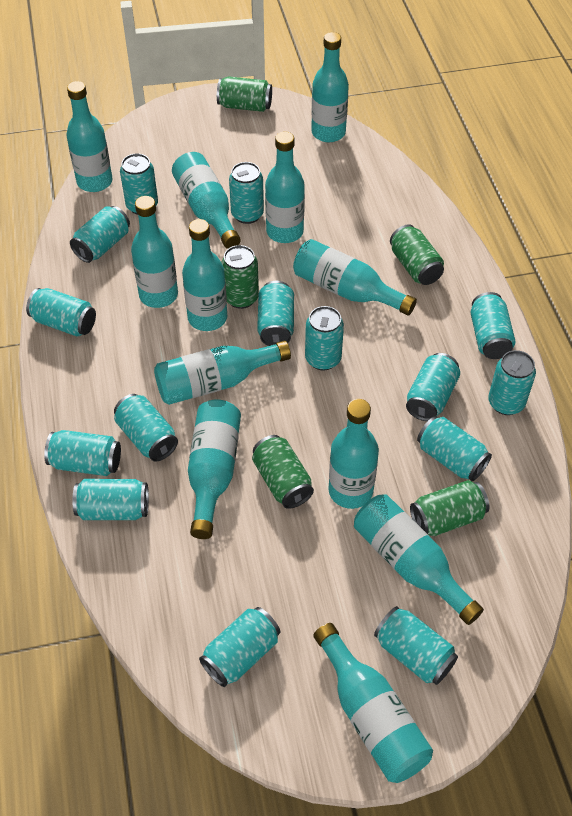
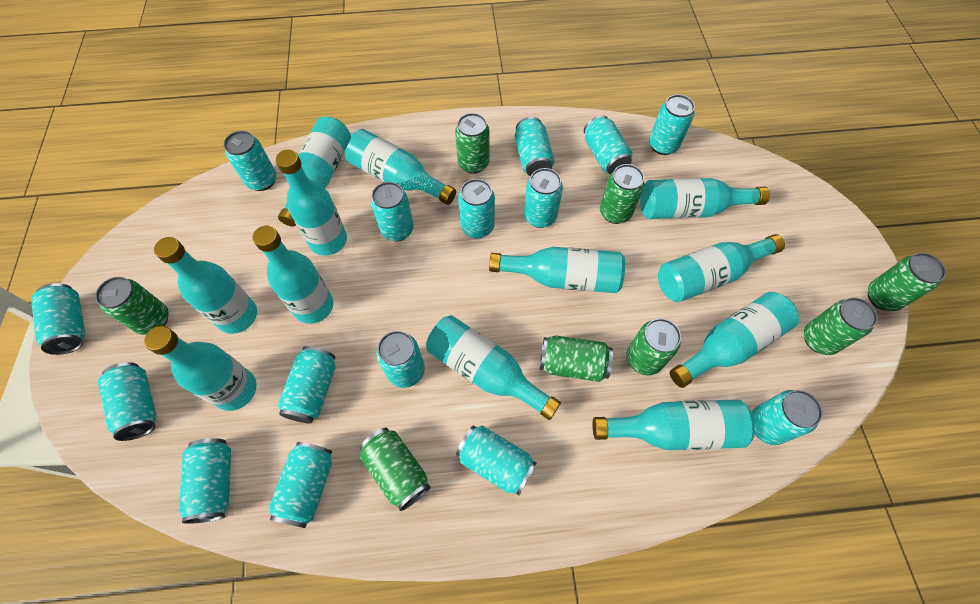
green can: 5 -> 8

